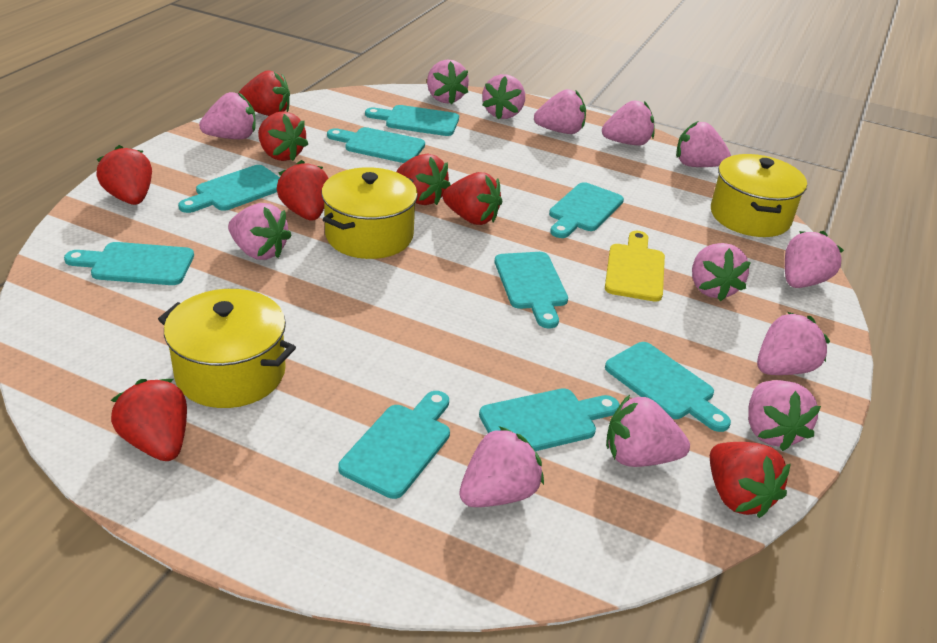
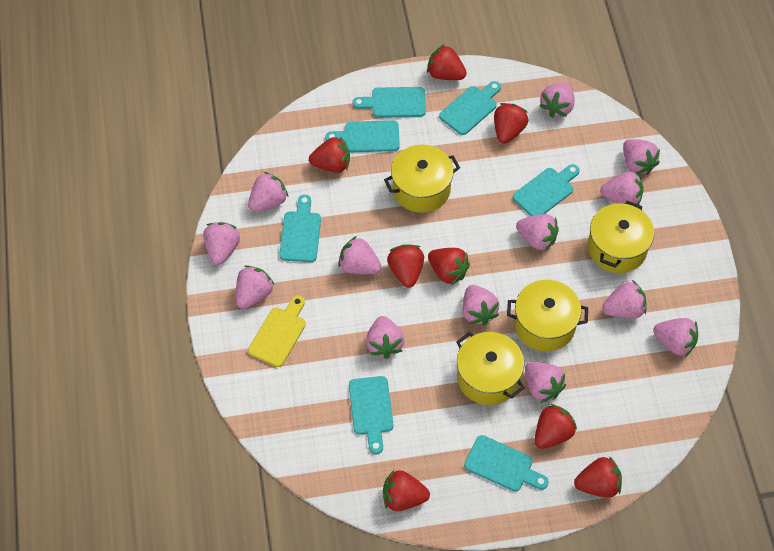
turquoise cutting board: 9 -> 7
yellow pot: 3 -> 4

